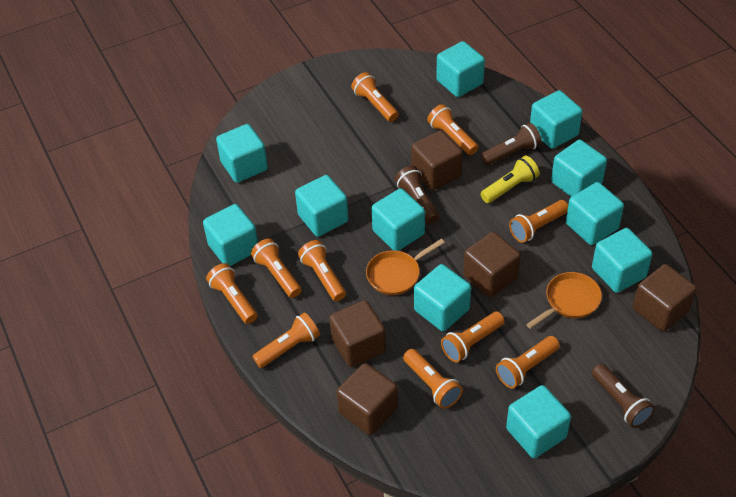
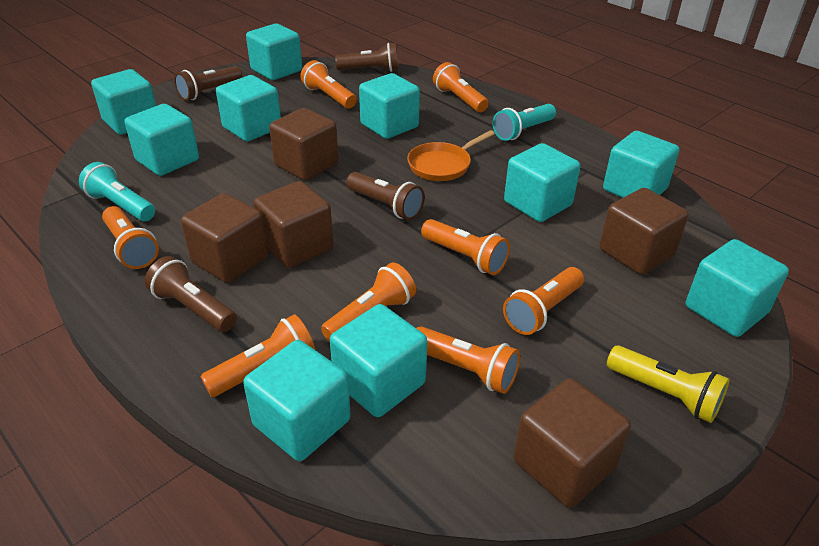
brown flashlight: 3 -> 4
orange flashlight: 10 -> 8
orange pan: 2 -> 1
turquoise cube: 11 -> 10
turquoise flashlight: 0 -> 2

